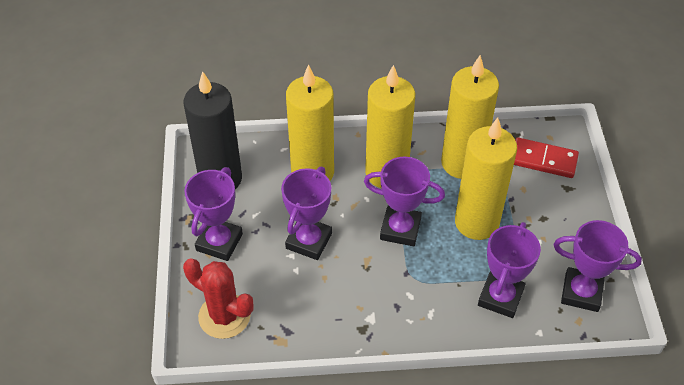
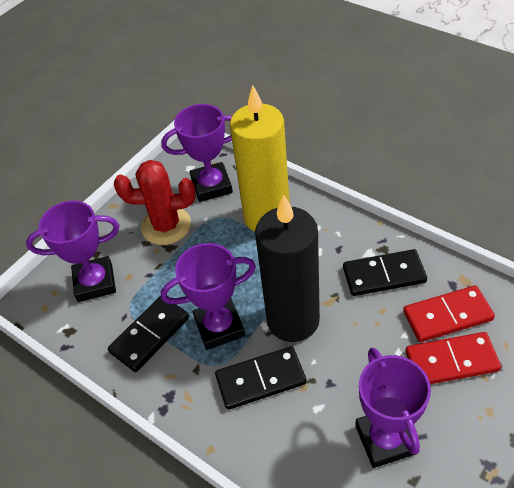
black domino: 0 -> 3
purple trophy: 5 -> 4
red domino: 1 -> 2
yellow candle: 4 -> 1

